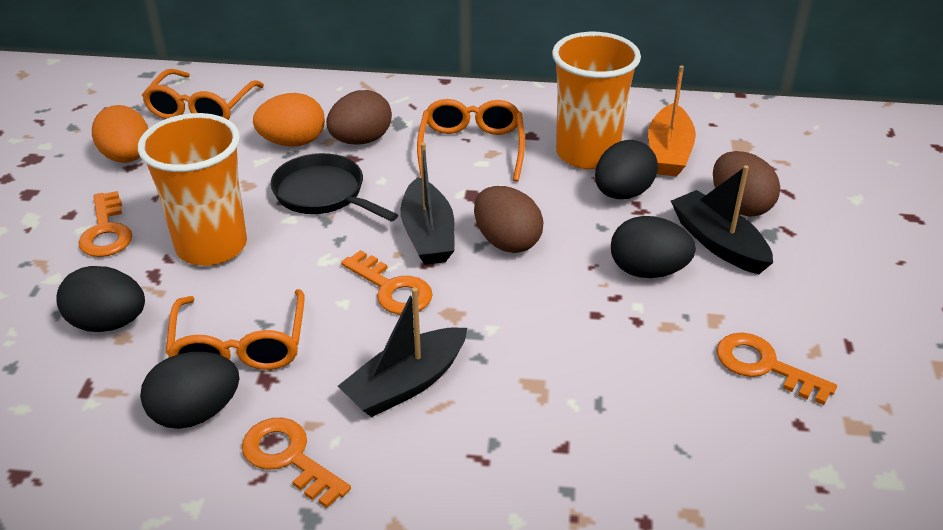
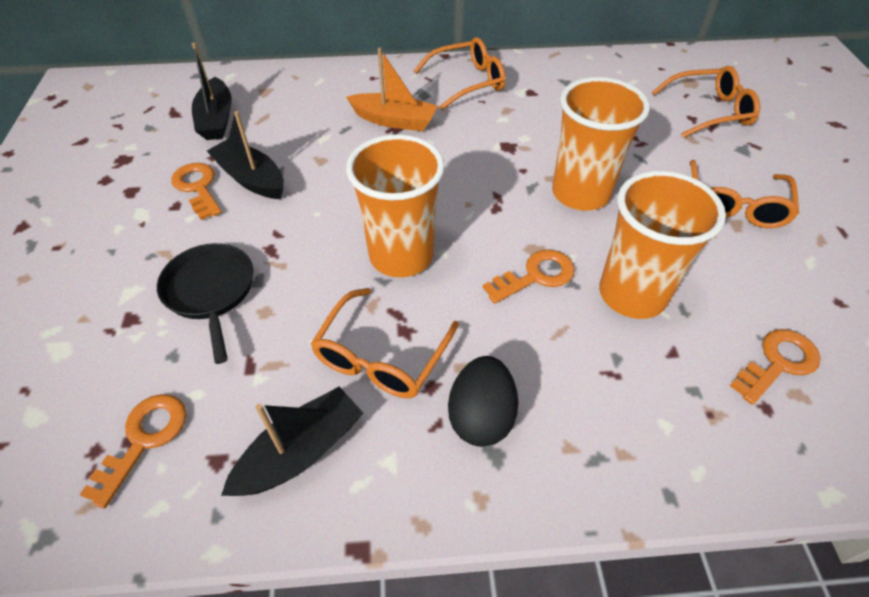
black egg: 4 -> 1
brown egg: 3 -> 0
orange cup: 2 -> 3
orange egg: 2 -> 0
orange glasses: 3 -> 4

